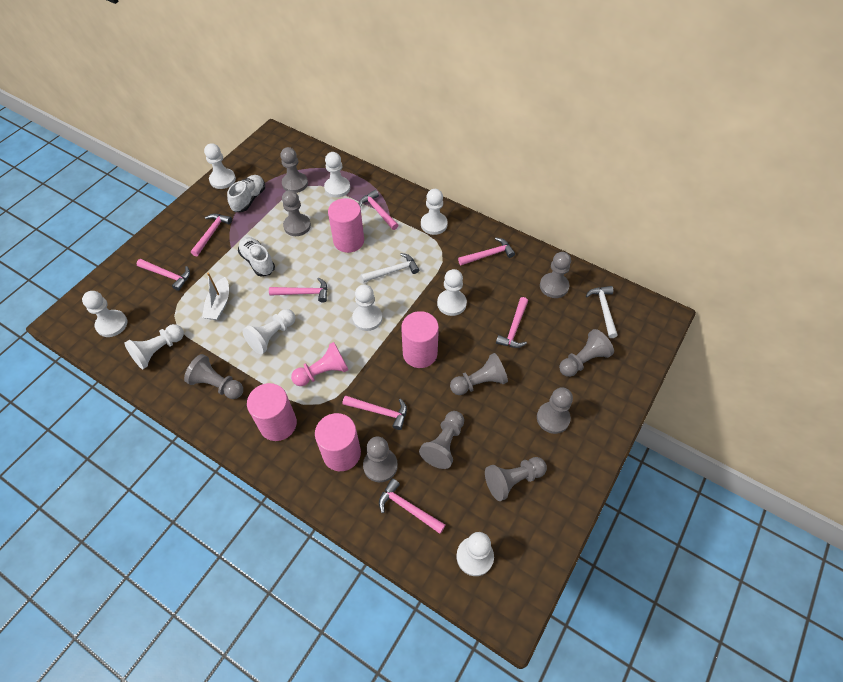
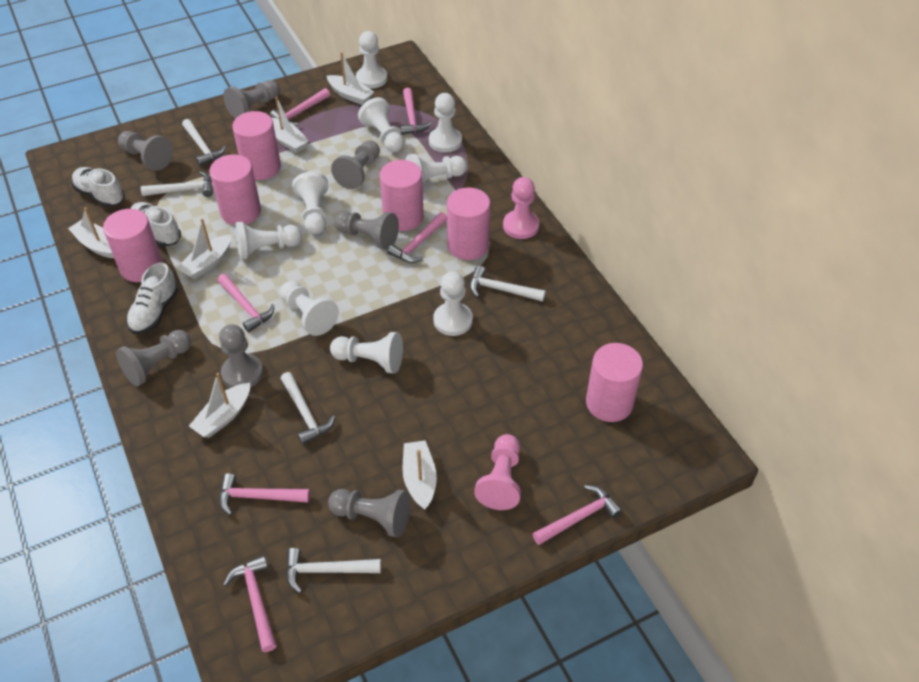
grey pawn: 10 -> 7
pink cylinder: 4 -> 6
pink hammer: 8 -> 7
pink pawn: 1 -> 2
white boat: 1 -> 6
white hammer: 2 -> 5
white shoe: 2 -> 3

